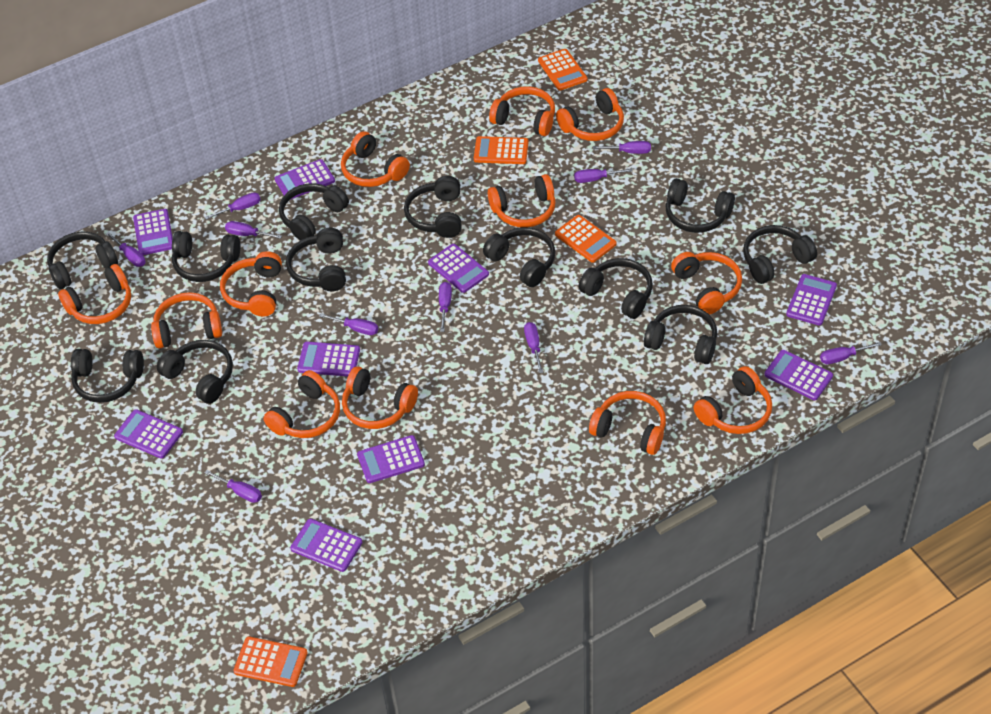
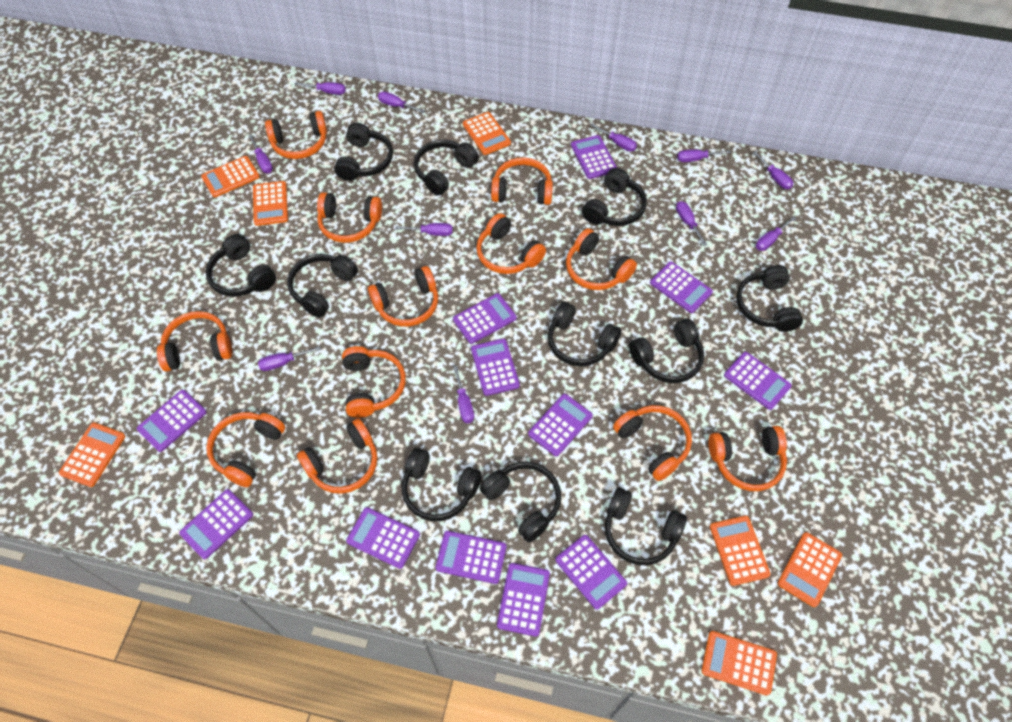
black headphones: 12 -> 11
orange calculator: 4 -> 7
purple calculator: 9 -> 12
purple screwdriver: 10 -> 11

